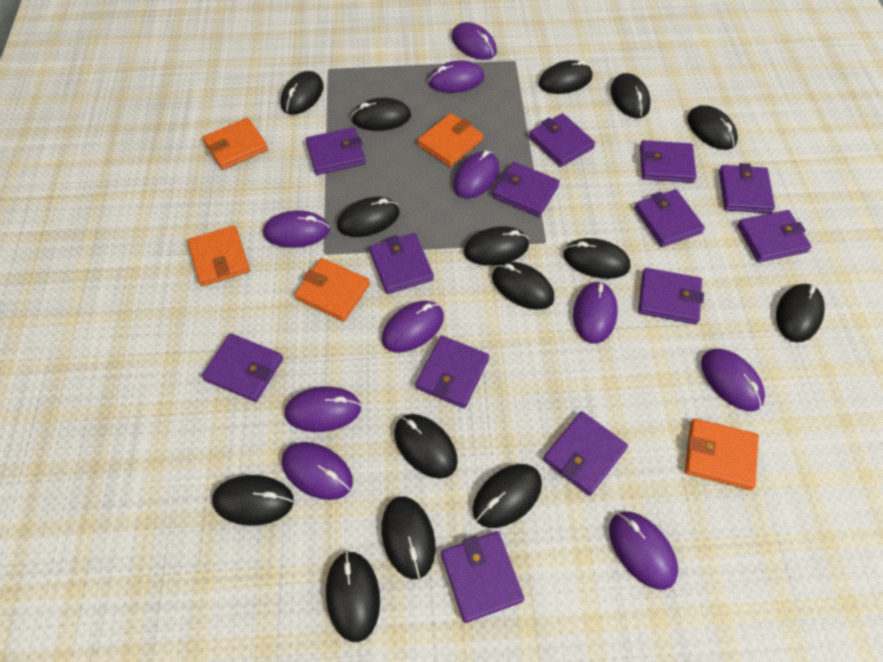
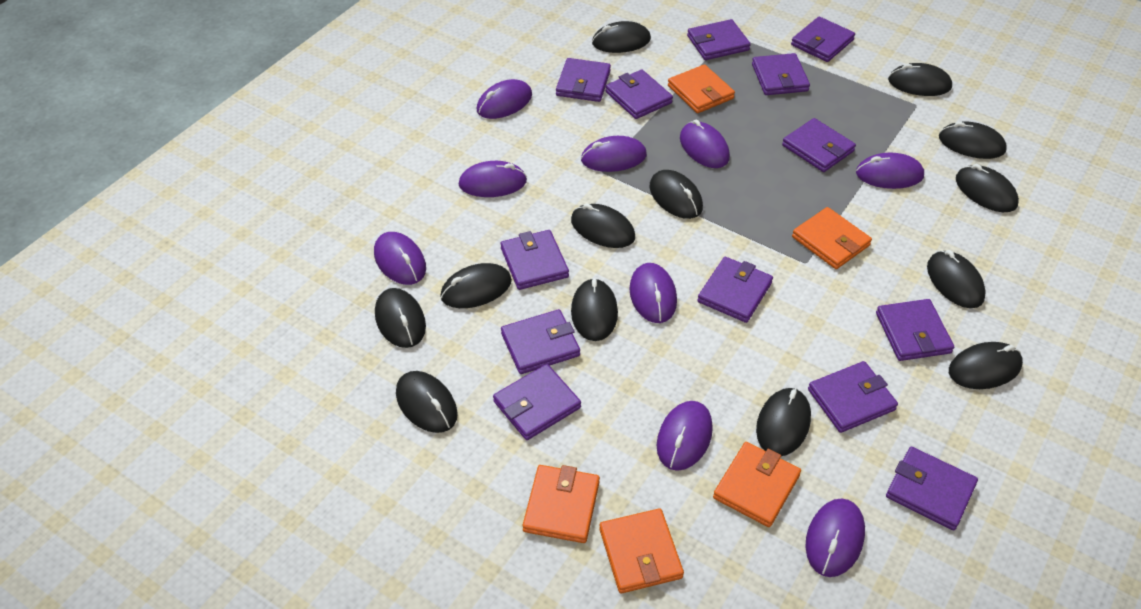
black mouse: 15 -> 13
purple mouse: 10 -> 9

